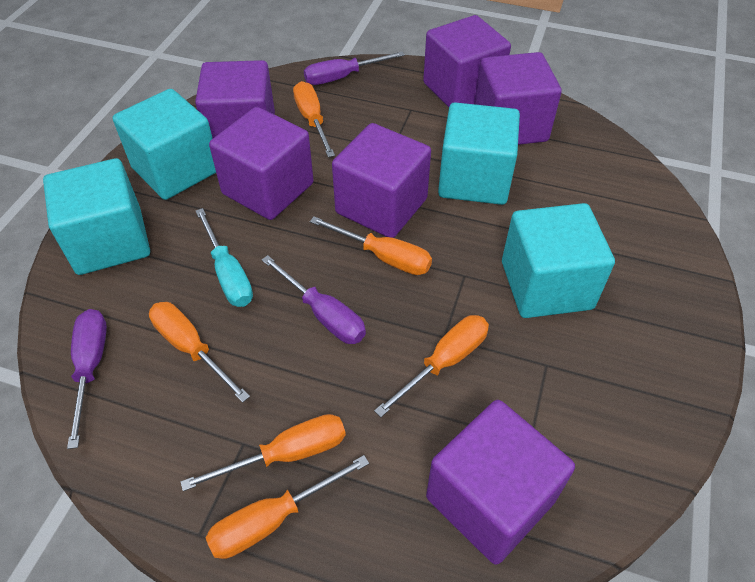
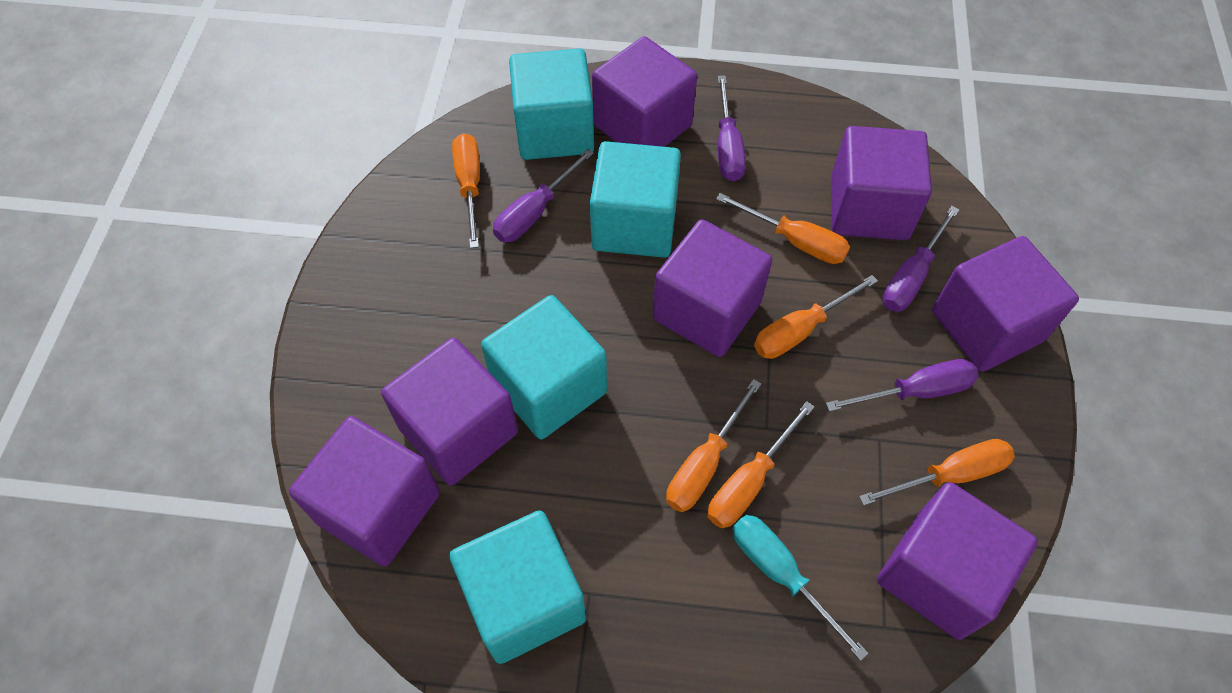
purple cube: 6 -> 7
purple screwdriver: 3 -> 4

